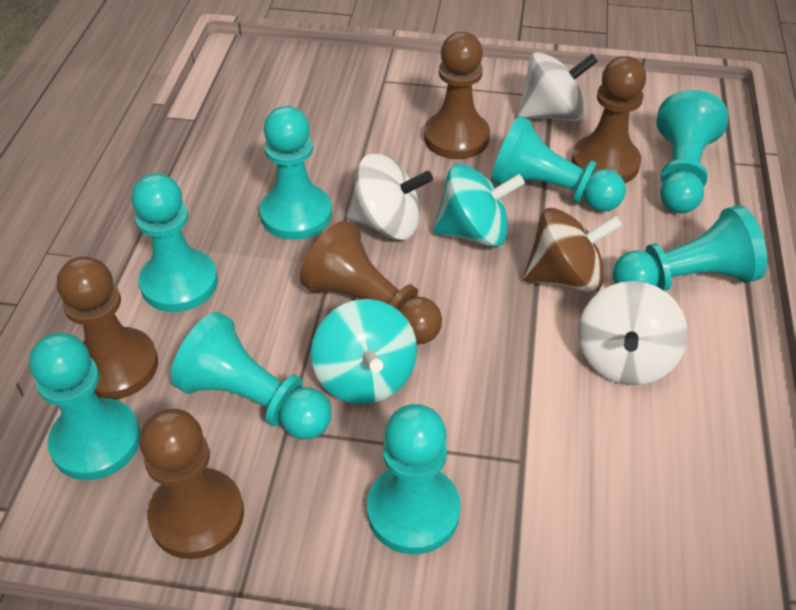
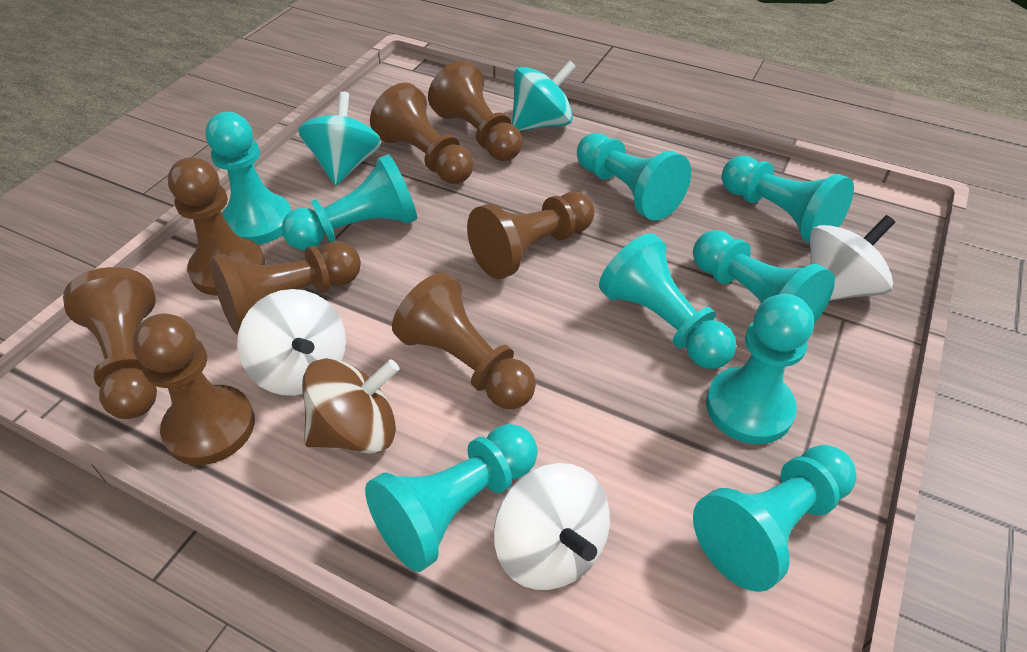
brown pawn: 5 -> 8
turquoise pawn: 8 -> 9

